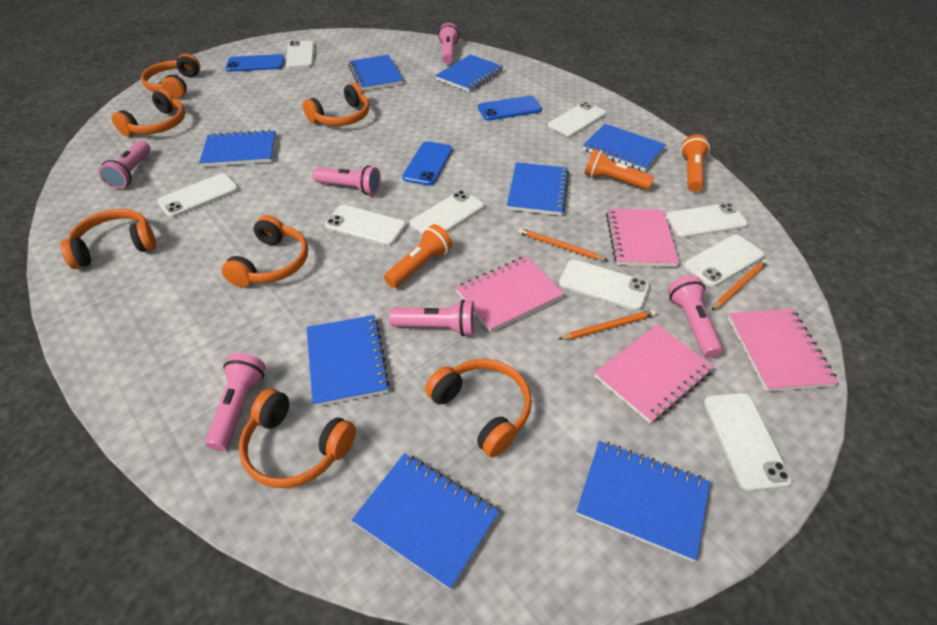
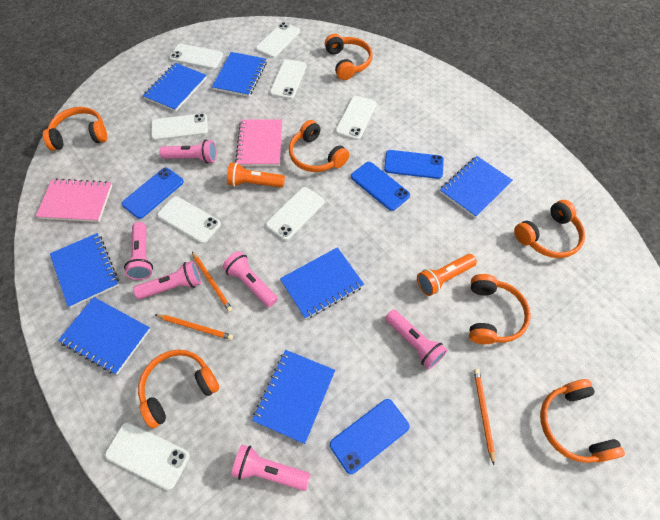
blue notebook: 8 -> 7
blue phone: 3 -> 4
orange flashlight: 3 -> 2
pink notebook: 4 -> 2
white phone: 9 -> 8

